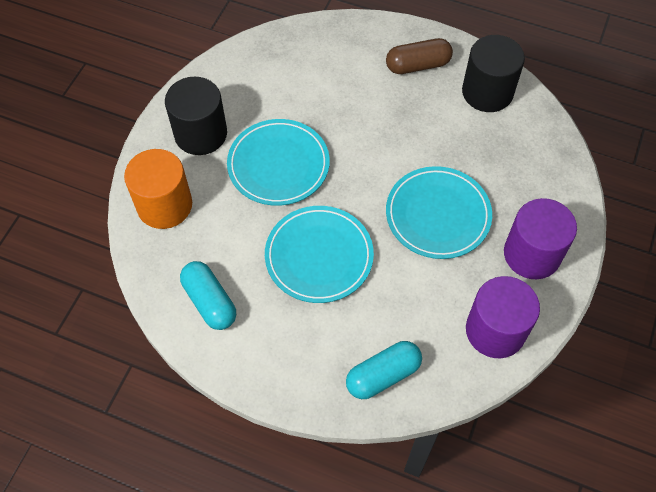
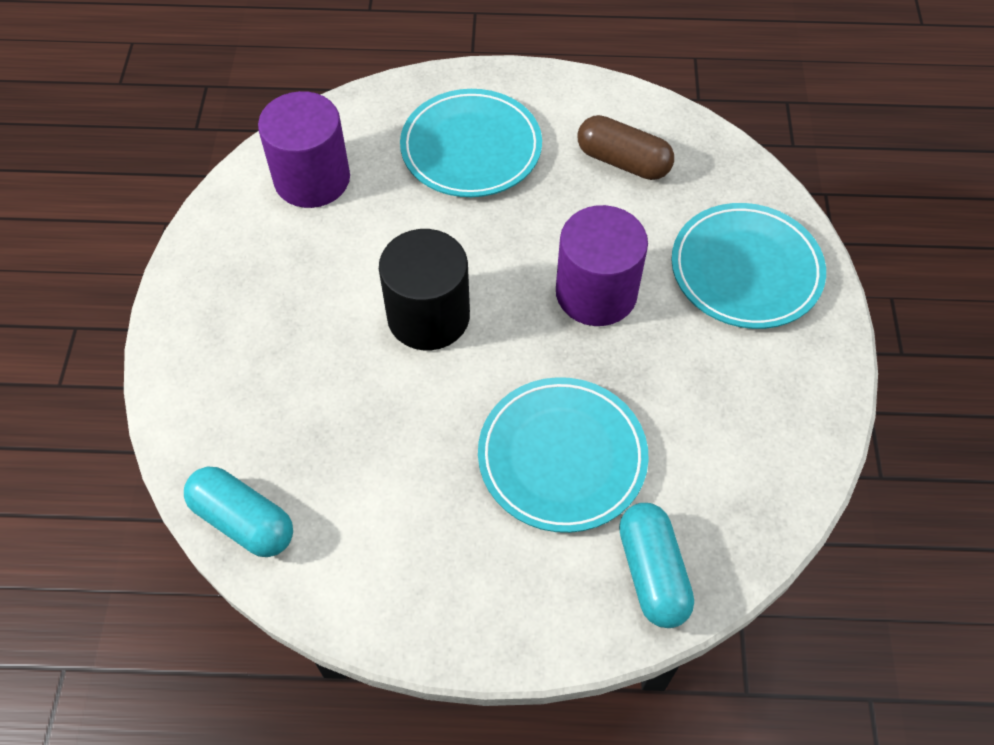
black cylinder: 2 -> 1
orange cylinder: 1 -> 0

